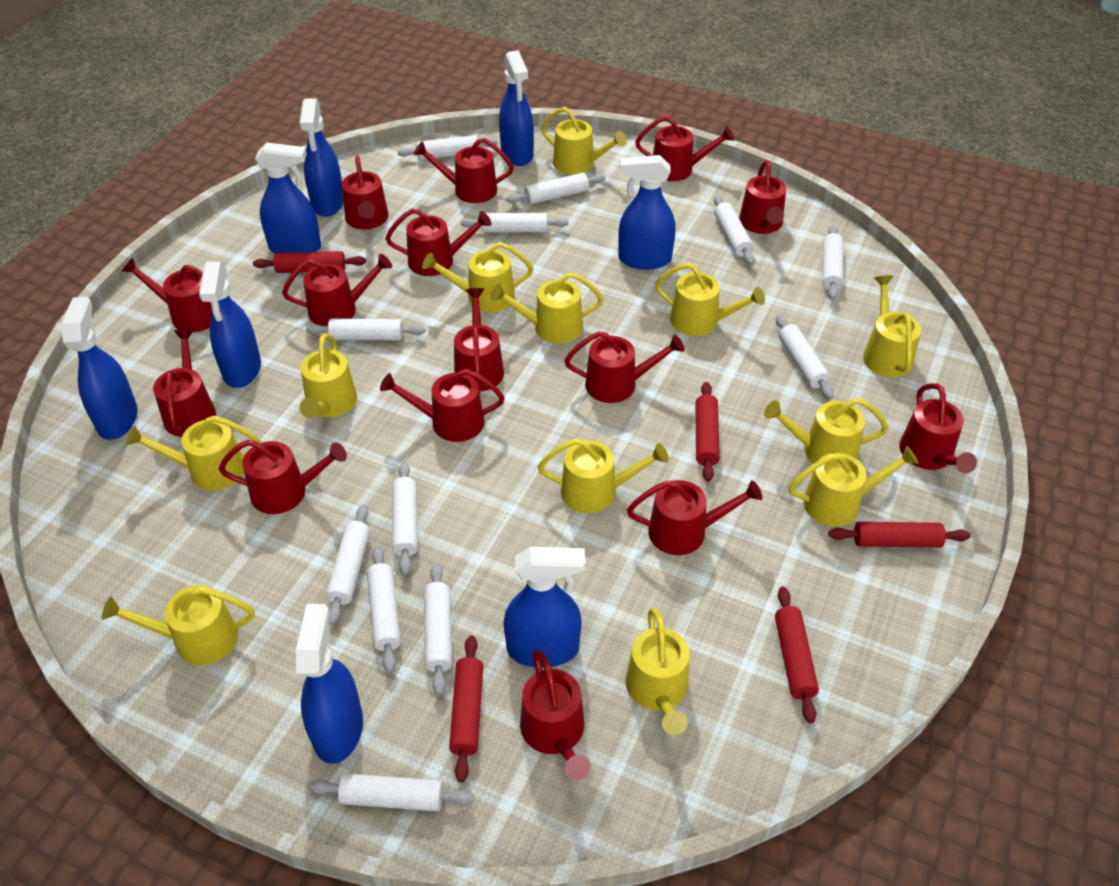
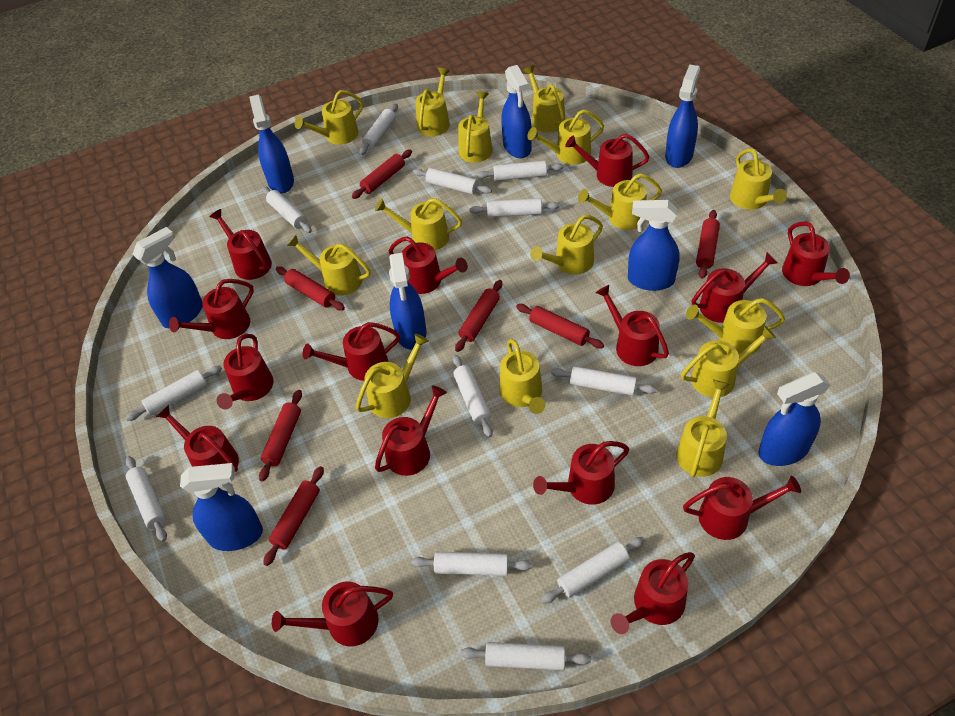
red rolling pin: 5 -> 7
yellow watering can: 12 -> 15

